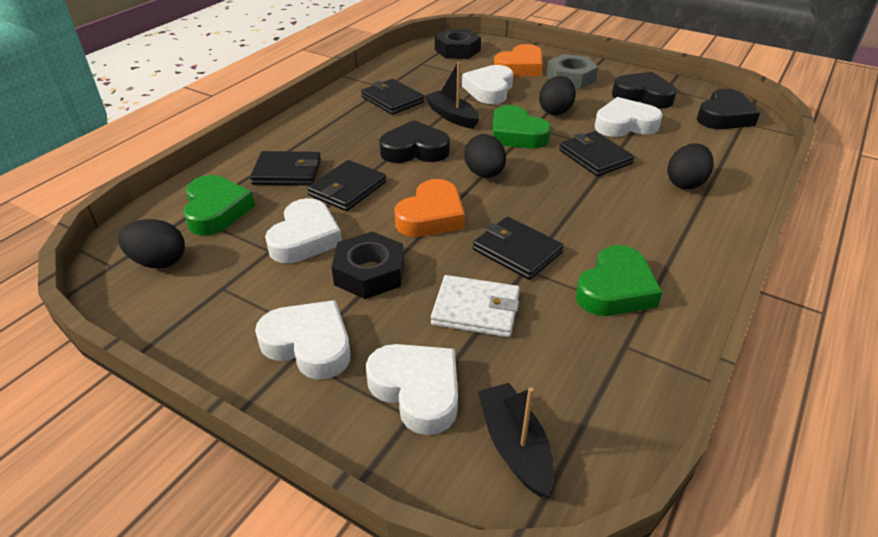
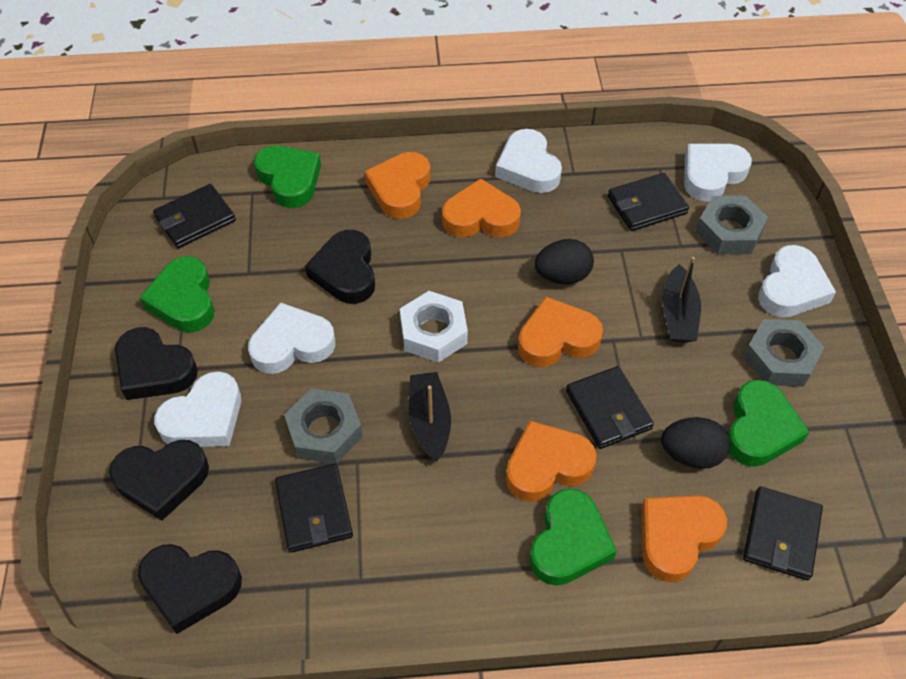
black egg: 4 -> 2
black heart: 3 -> 4
black nut: 2 -> 0
green heart: 3 -> 4
grey nut: 1 -> 3
orange heart: 2 -> 5
white nut: 0 -> 1
white wallet: 1 -> 0

